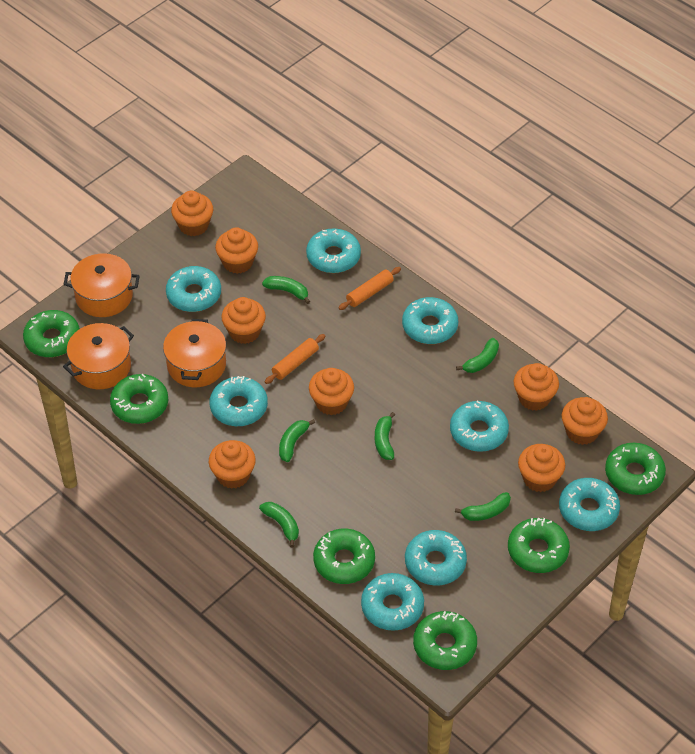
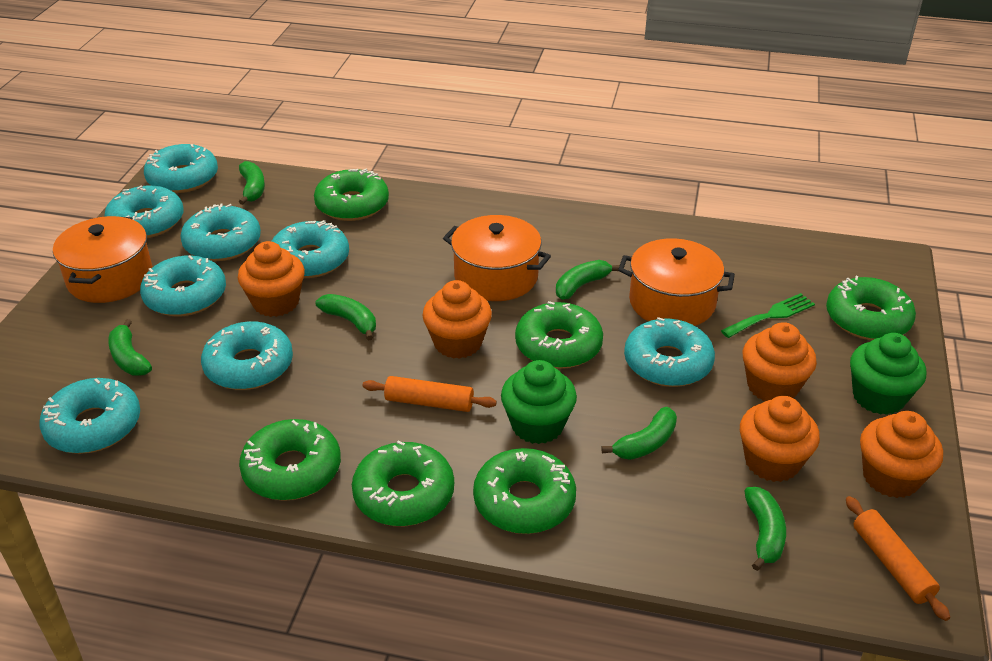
green cupcake: 0 -> 2
green fork: 0 -> 1
orange cupcake: 8 -> 5

